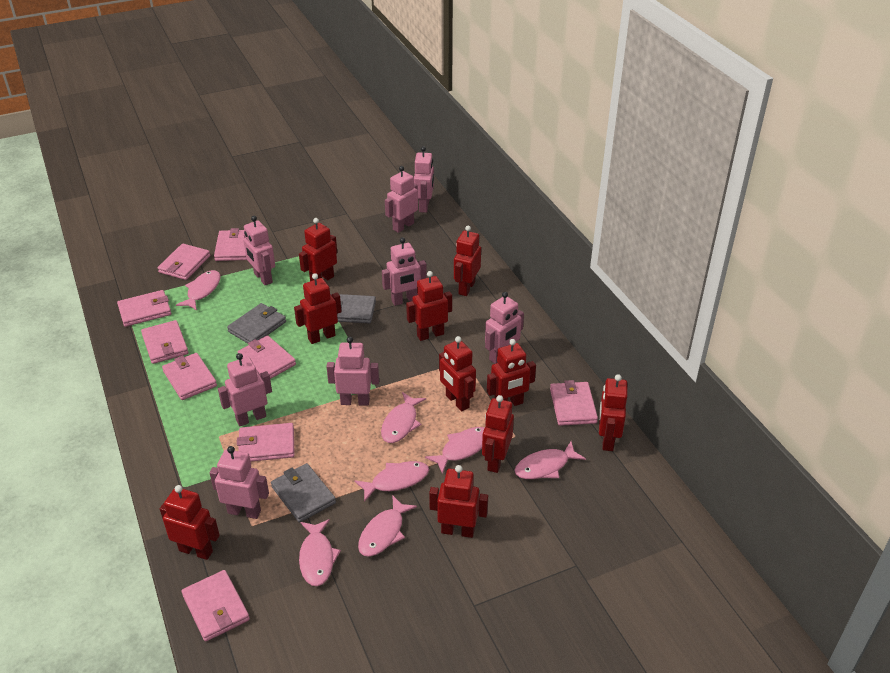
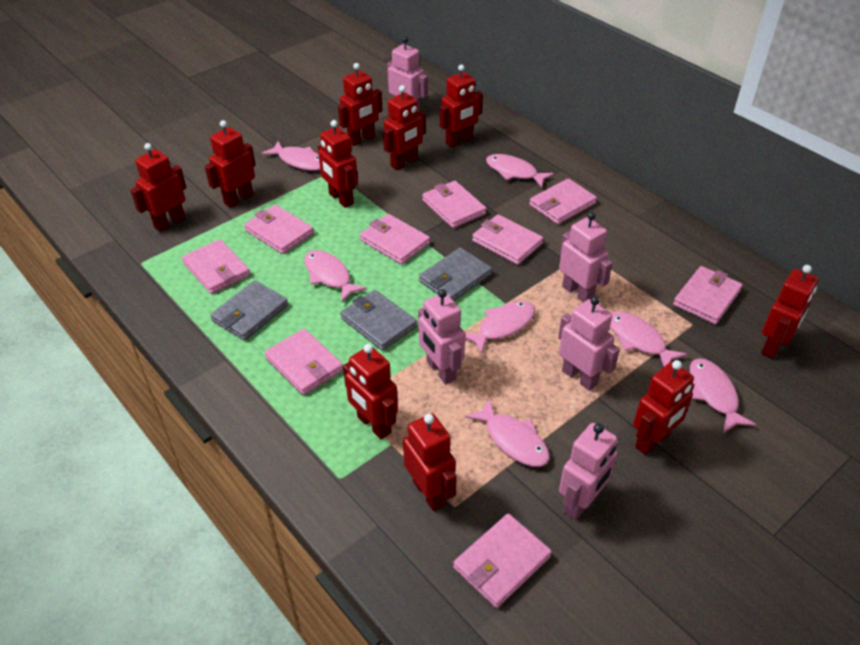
pink robot: 8 -> 5

